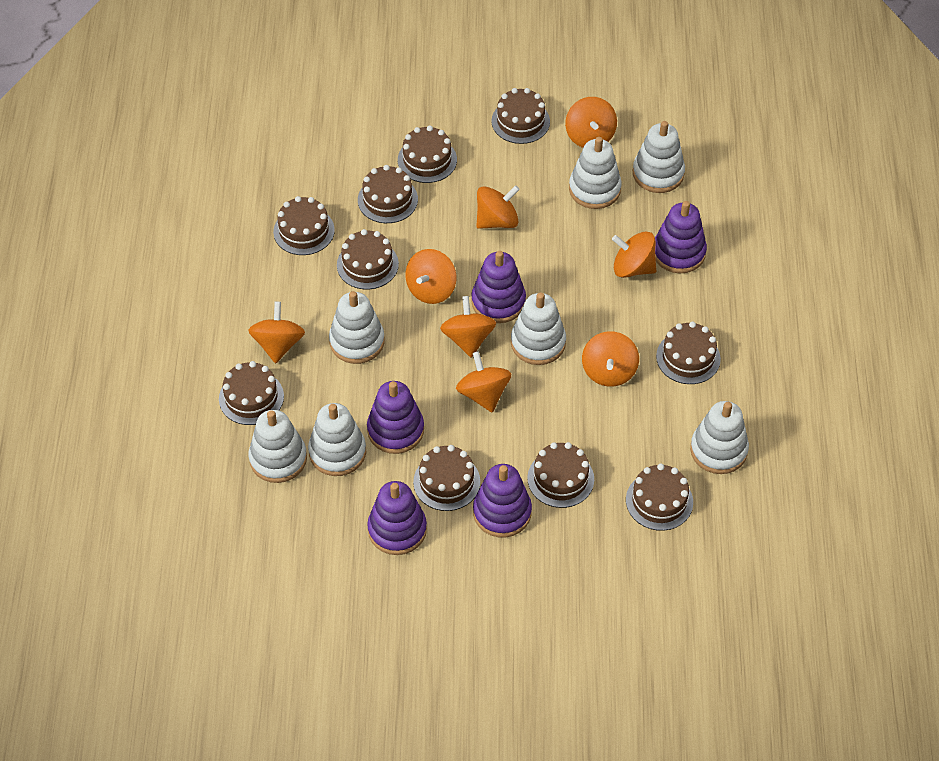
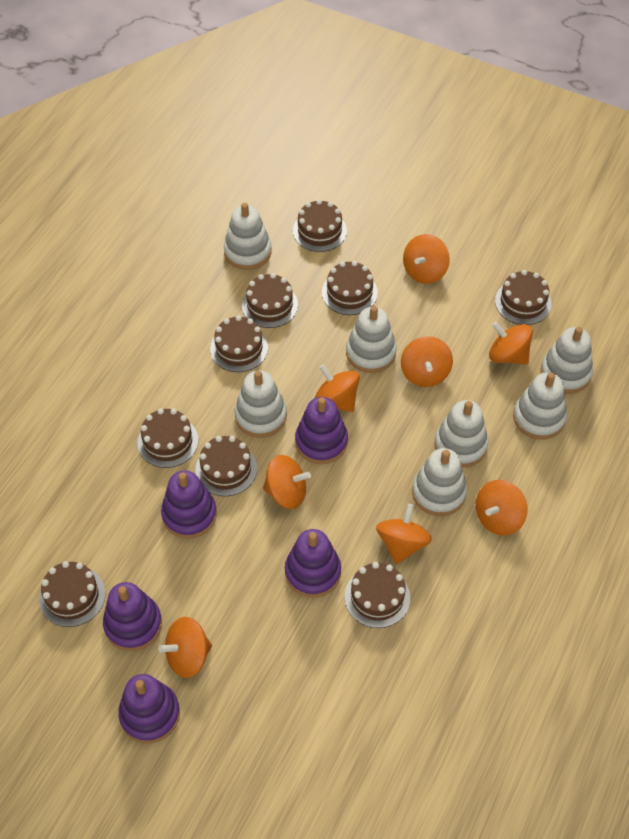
brown cake: 10 -> 9

